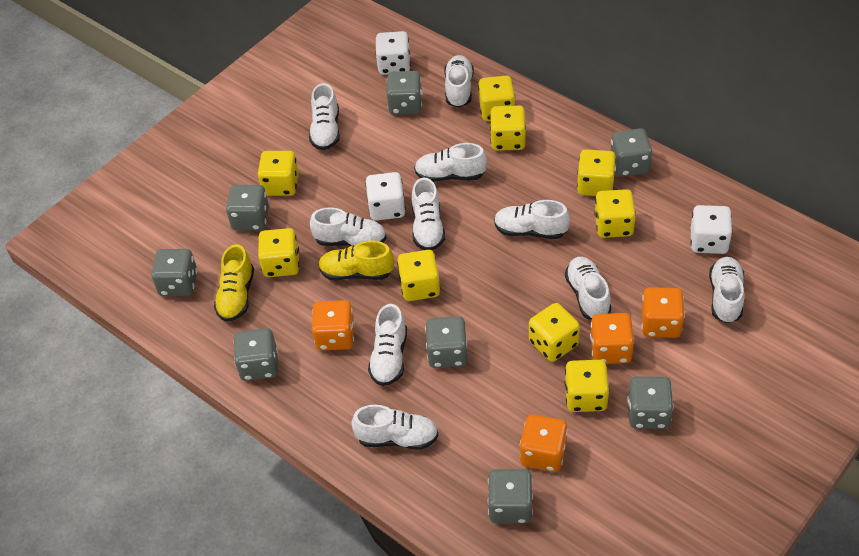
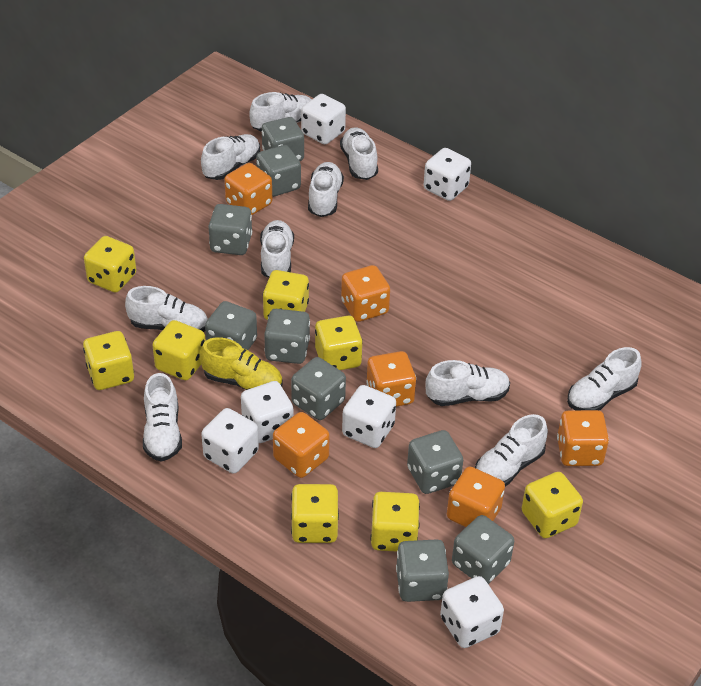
grey dice: 8 -> 9
orange dice: 4 -> 6
white dice: 3 -> 6
yellow dice: 9 -> 8
yellow shoe: 2 -> 1

